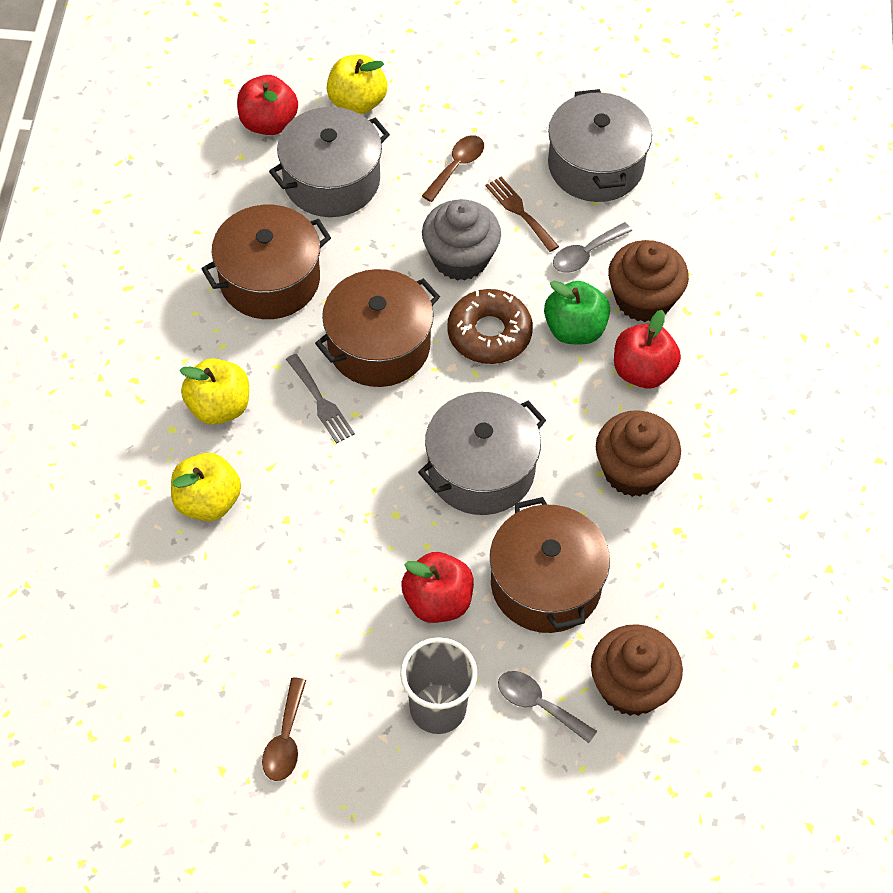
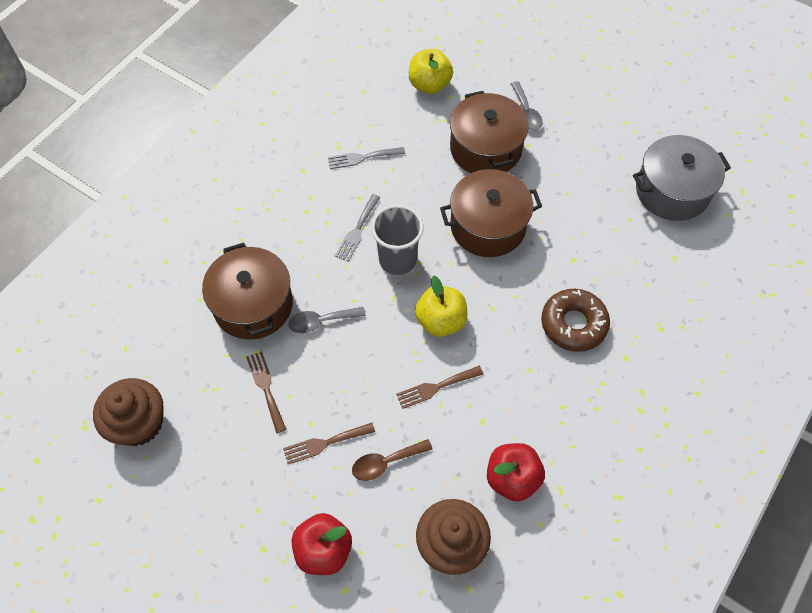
brown cupcake: 3 -> 2
brown fork: 1 -> 3
brown spoon: 2 -> 1
green apple: 1 -> 0
grey cupcake: 1 -> 0
grey fork: 1 -> 2
grey pot: 3 -> 1
red apple: 3 -> 2
yellow apple: 3 -> 2

